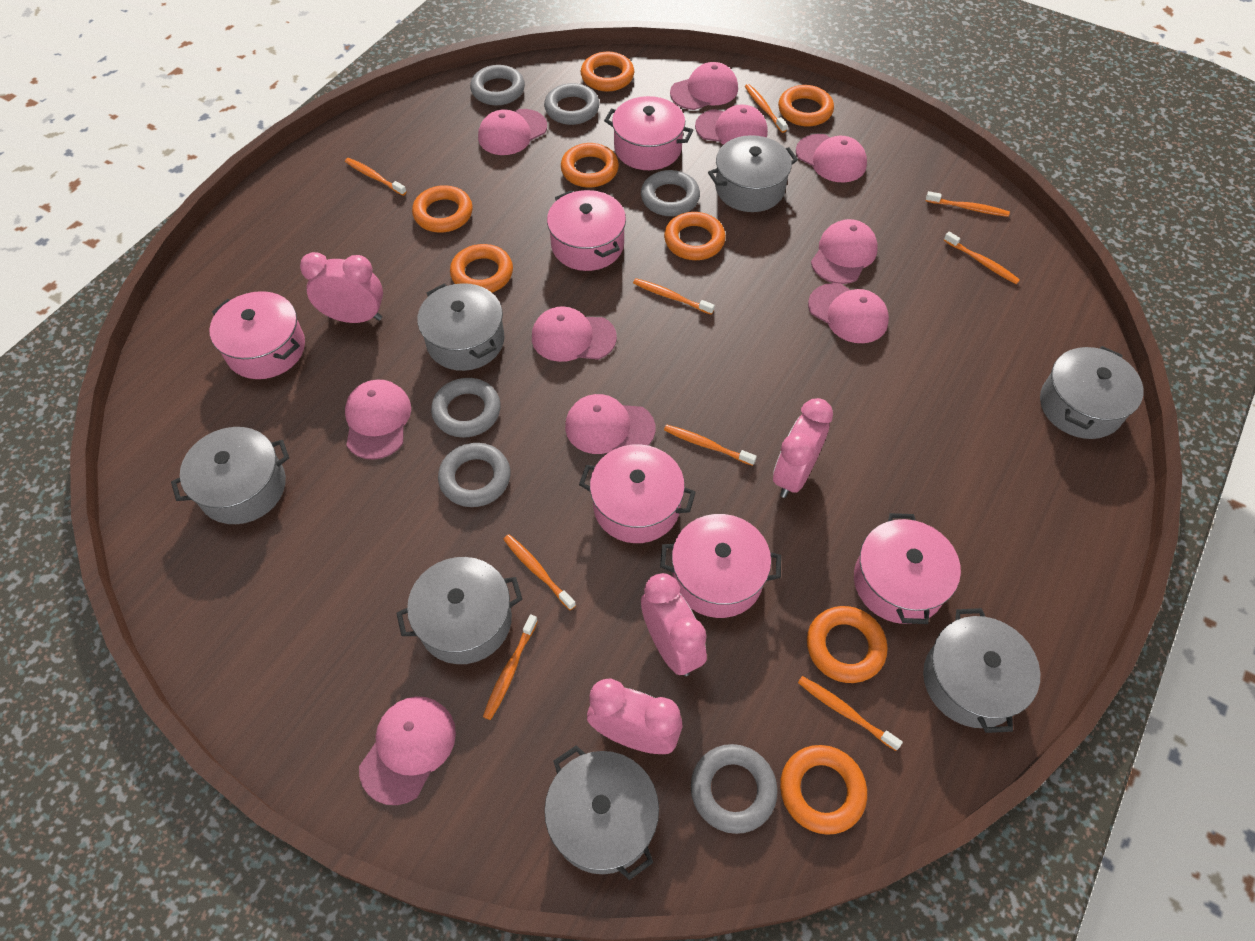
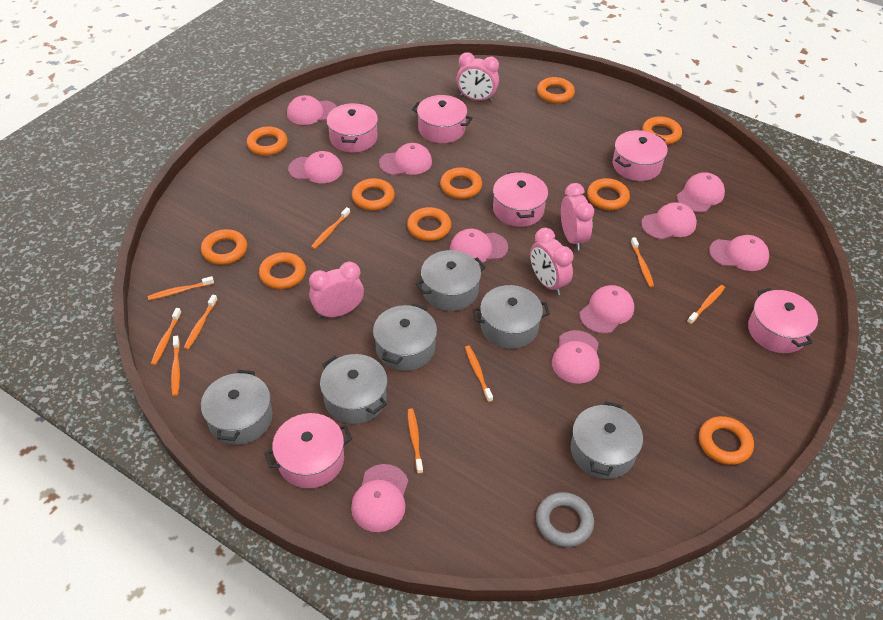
grey pot: 7 -> 6
grey ring: 6 -> 1
orange ring: 8 -> 10

